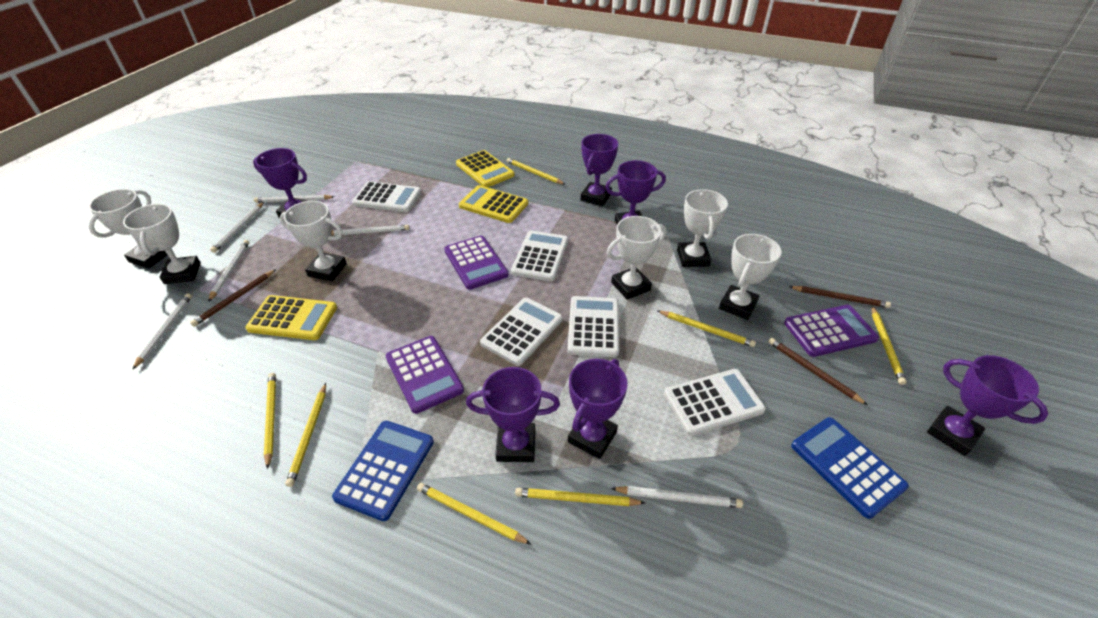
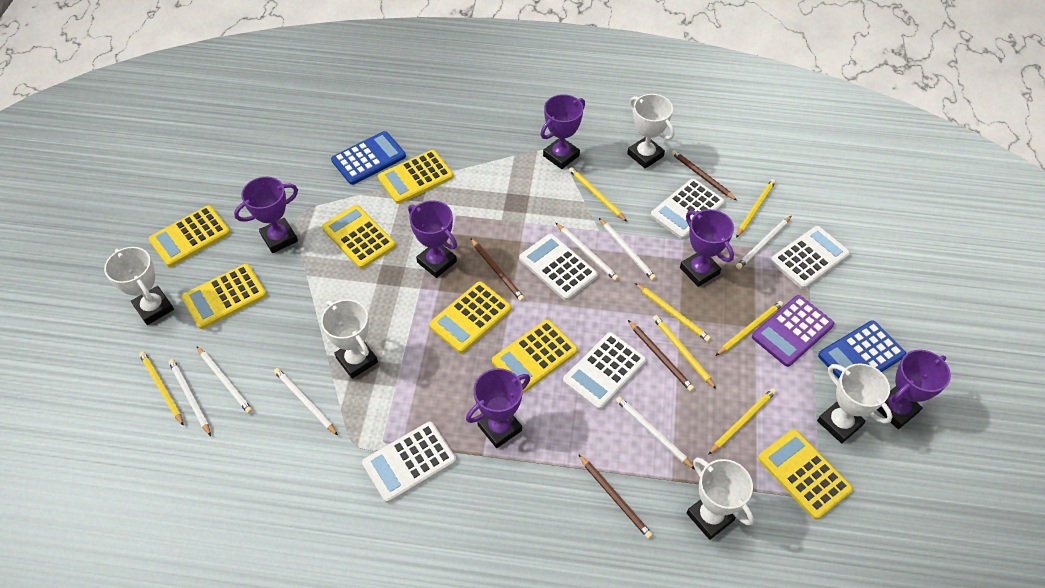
brown pencil: 3 -> 4
purple calculator: 3 -> 1
white pencil: 6 -> 7
white trophy: 6 -> 5
yellow calculator: 3 -> 7

